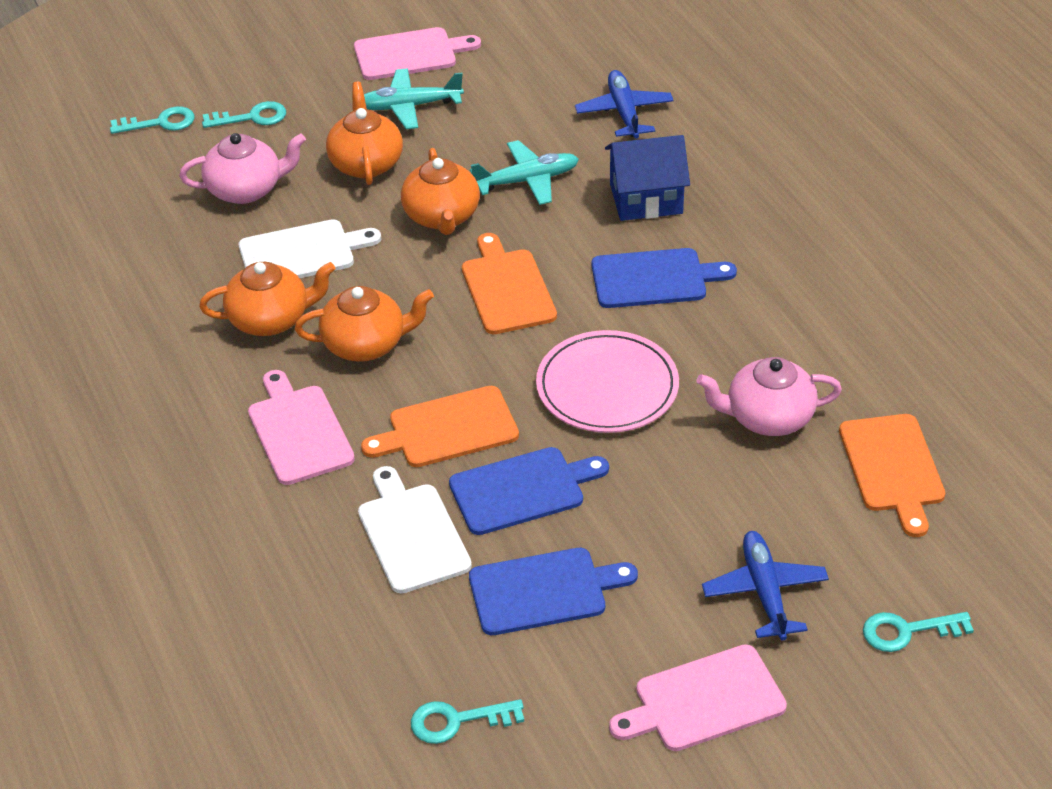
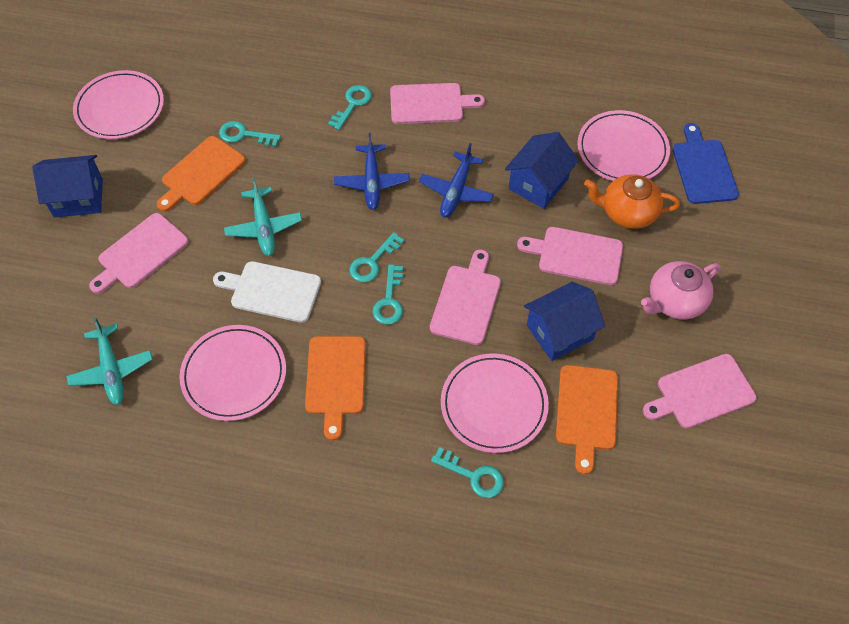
blue cutting board: 3 -> 1
blue house: 1 -> 3
orange teapot: 4 -> 1
pink cutting board: 3 -> 5
pink plate: 1 -> 4
pink teapot: 2 -> 1
turquoise key: 4 -> 5
white cutting board: 2 -> 1

